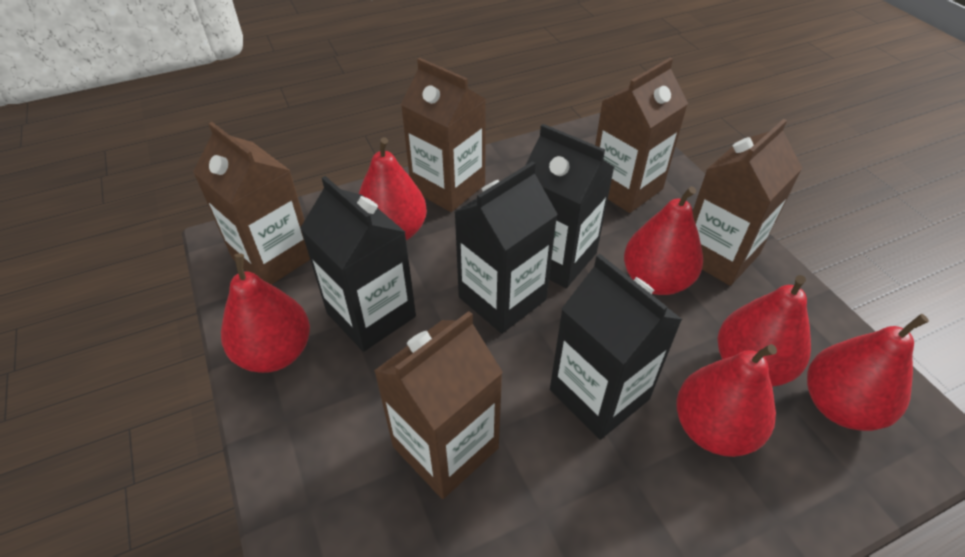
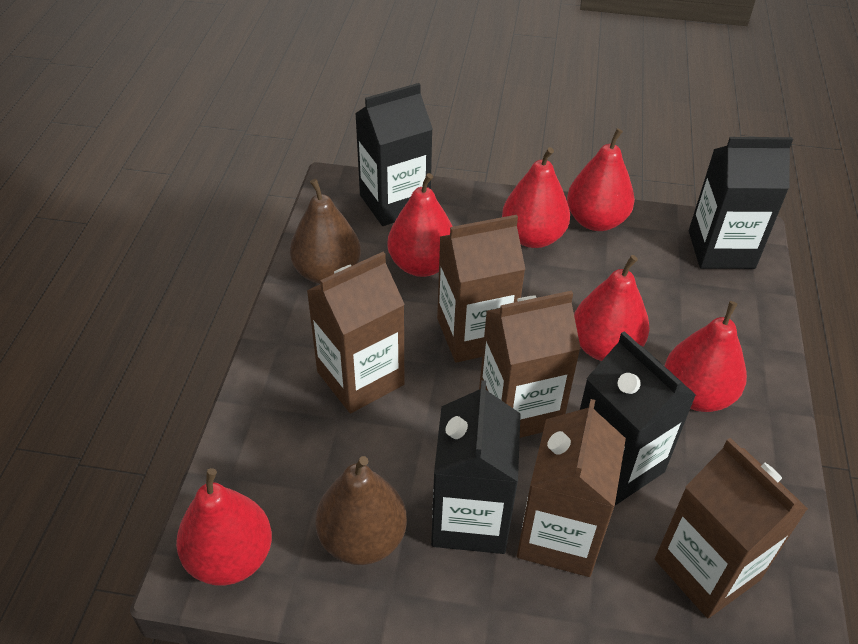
brown pear: 0 -> 2

